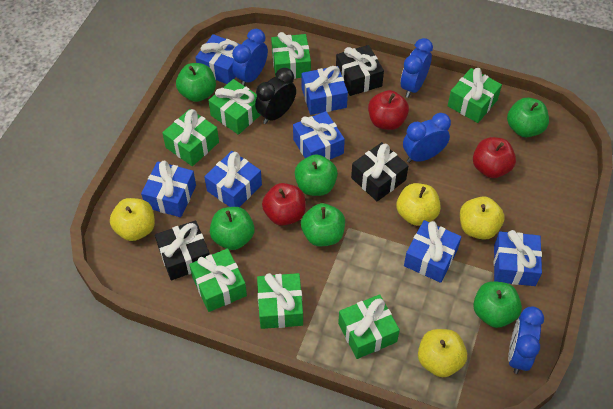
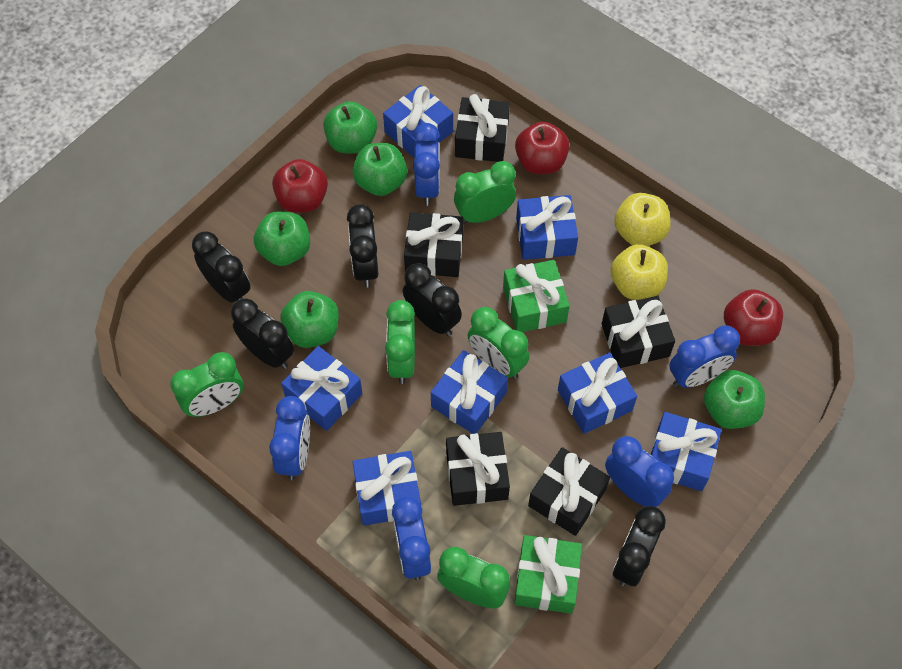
black clock: 1 -> 5
black gift: 3 -> 5
blue clock: 4 -> 5
green apple: 6 -> 5
green clock: 0 -> 5
green gift: 7 -> 2
yellow apple: 4 -> 2

